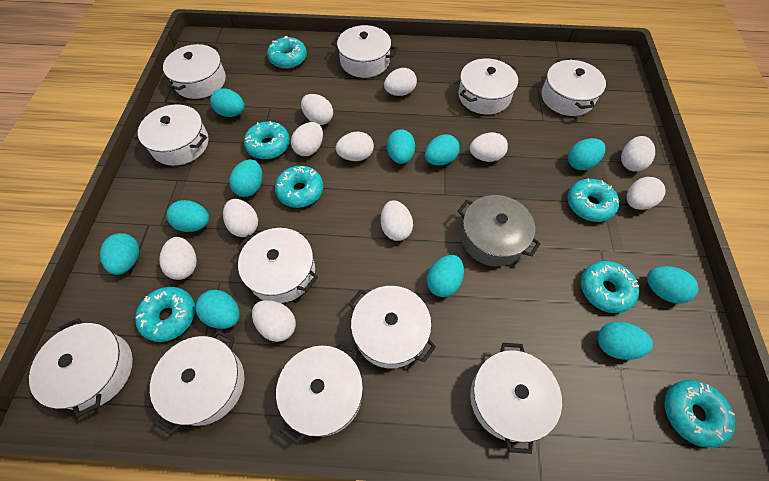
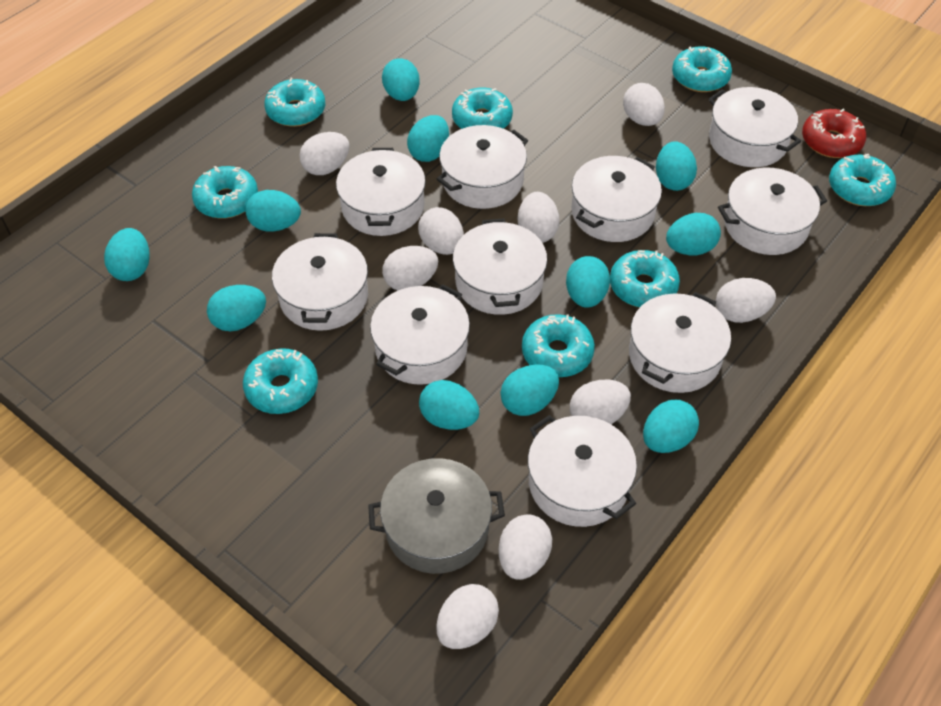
red donut: 0 -> 1
turquoise donut: 7 -> 8
white egg: 11 -> 9
white pot: 11 -> 10

